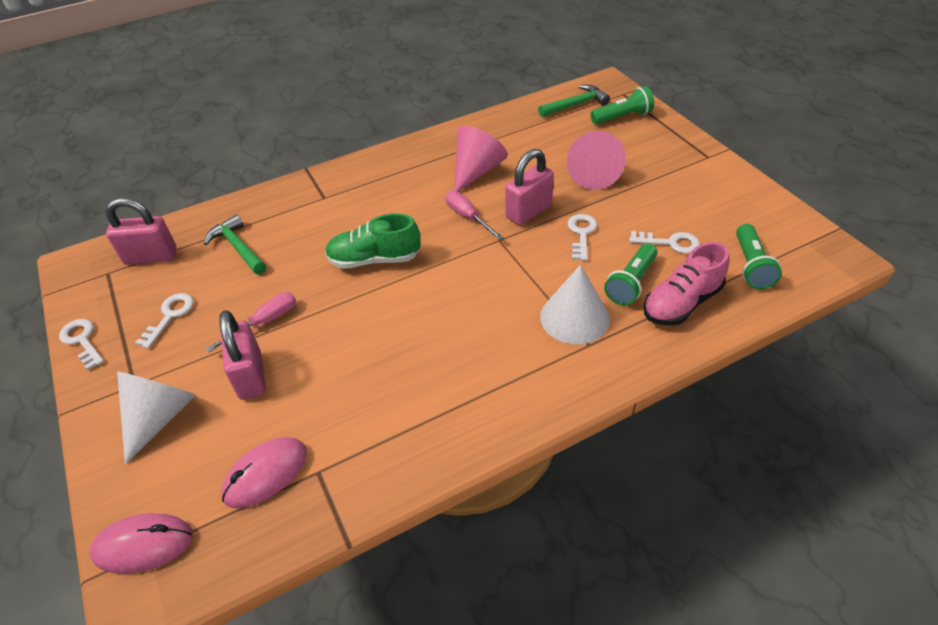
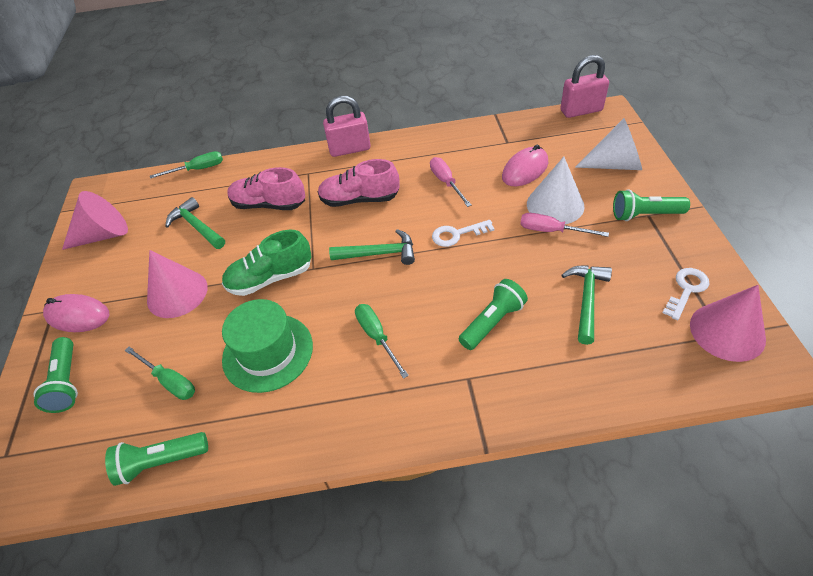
green flashlight: 3 -> 4
green hammer: 2 -> 3
green hat: 0 -> 1
green screwdriver: 0 -> 3
pink cone: 2 -> 3
pink padlock: 3 -> 2
pink shoe: 1 -> 2
white key: 4 -> 2

